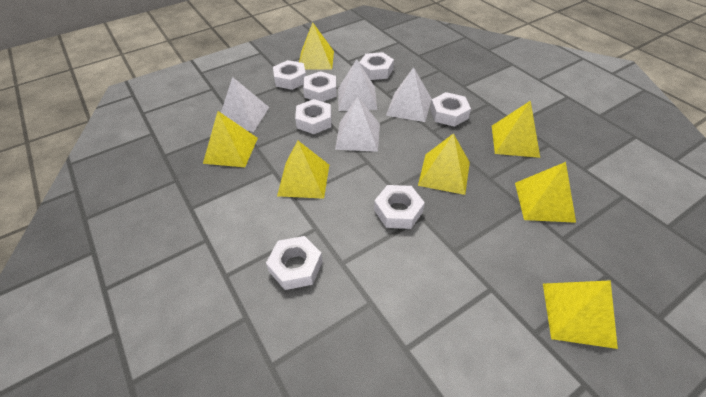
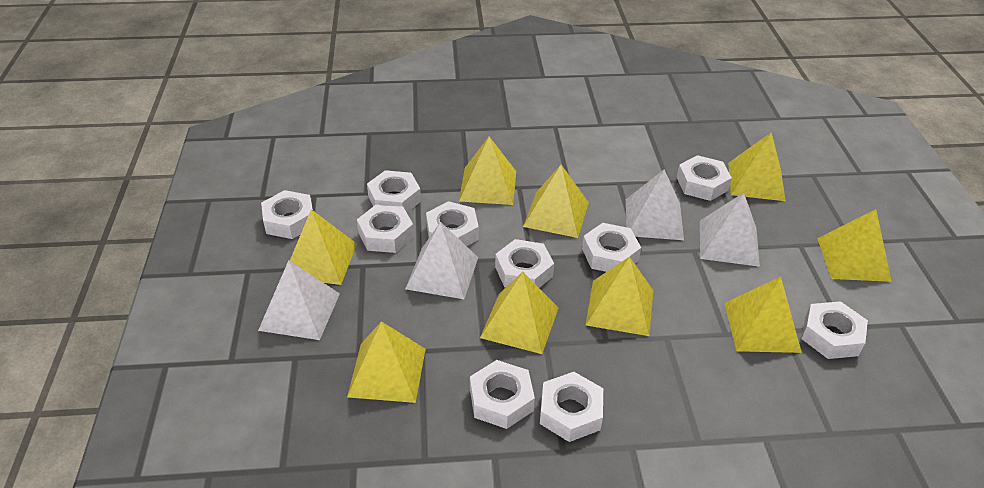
white nut: 7 -> 10
yellow pyramid: 7 -> 9

